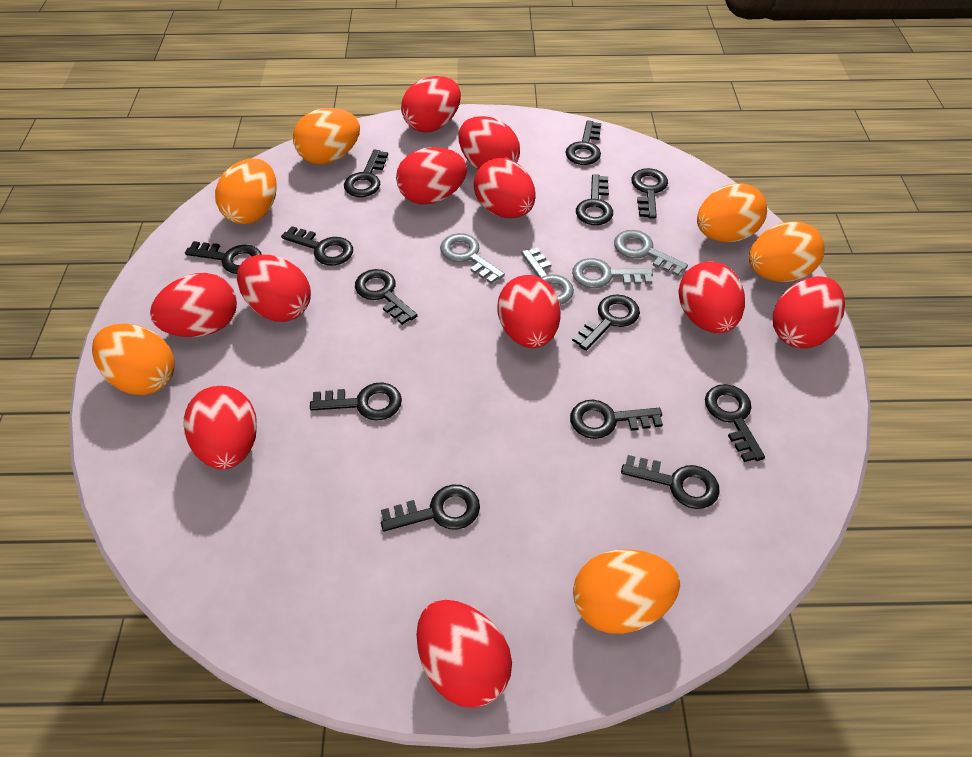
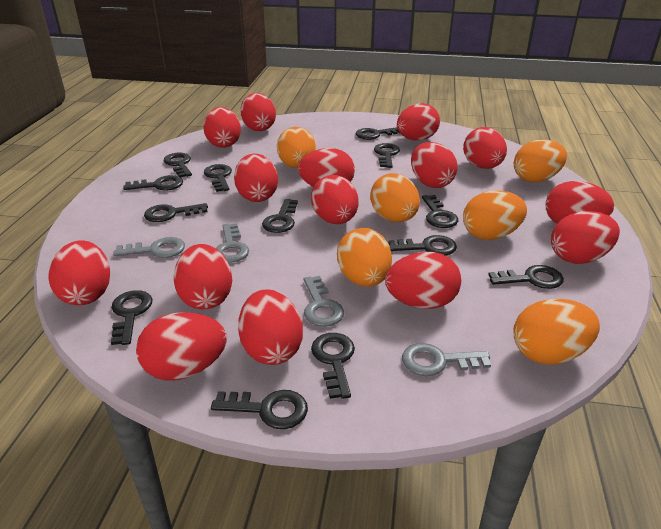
red egg: 11 -> 15

